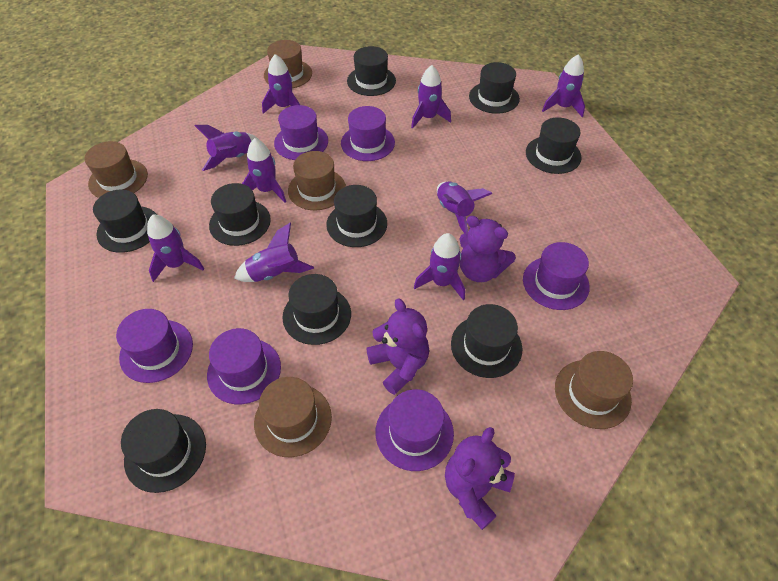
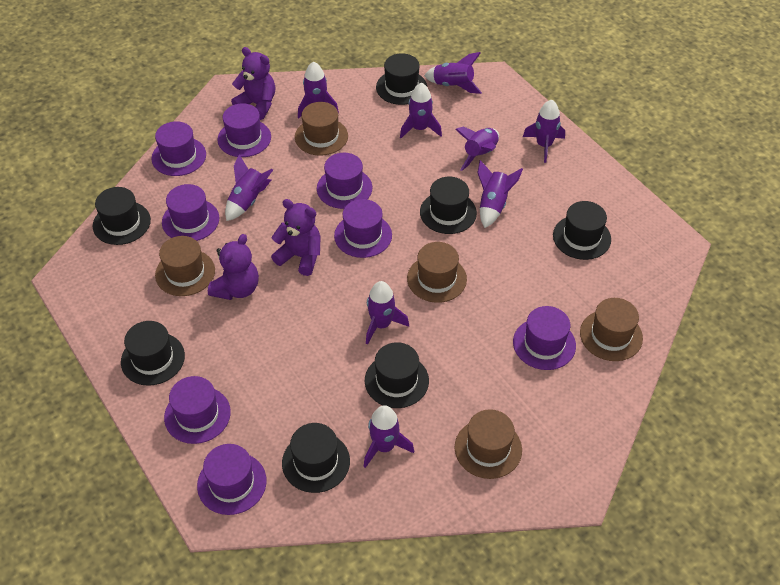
black hat: 9 -> 7
purple hat: 6 -> 8

